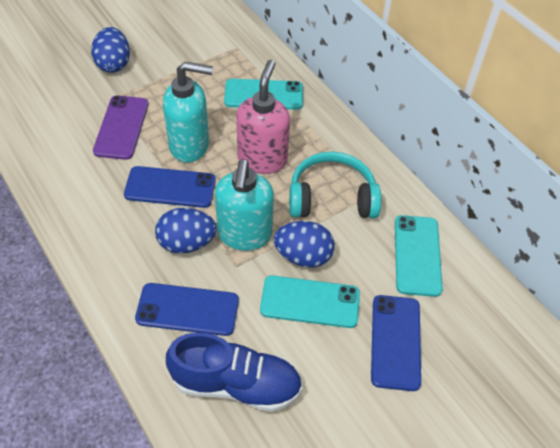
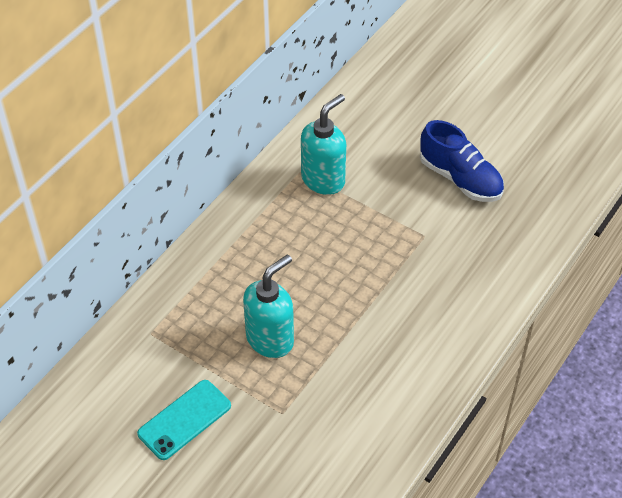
blue egg: 3 -> 0
blue phone: 3 -> 0
pink soap dispenser: 1 -> 0
purple phone: 1 -> 0
turquoise headphones: 1 -> 0
turquoise phone: 3 -> 1

